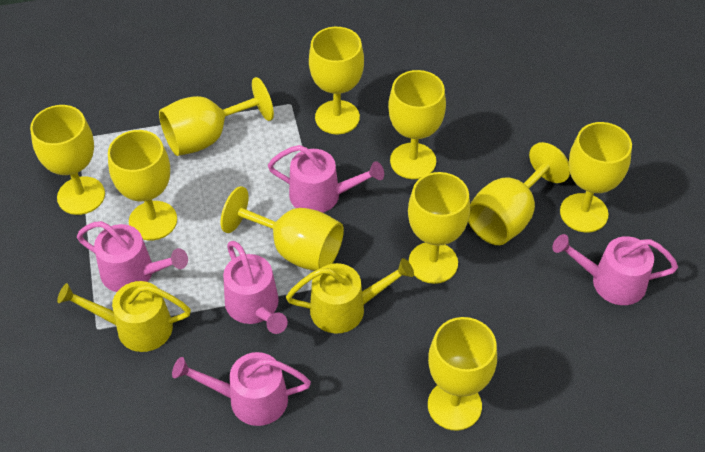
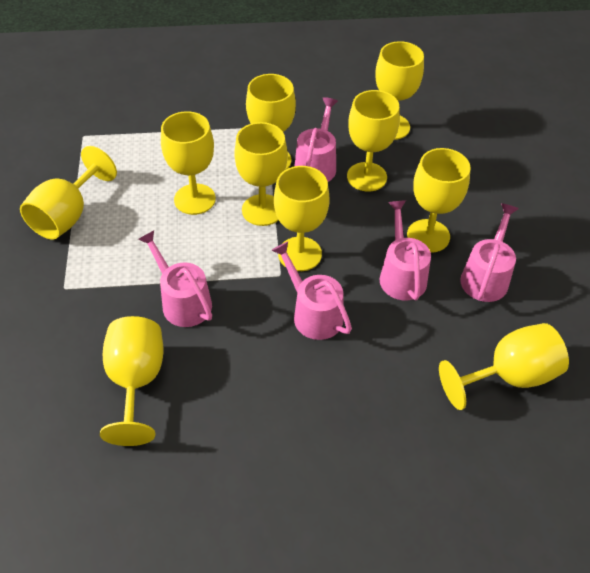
yellow watering can: 2 -> 0

